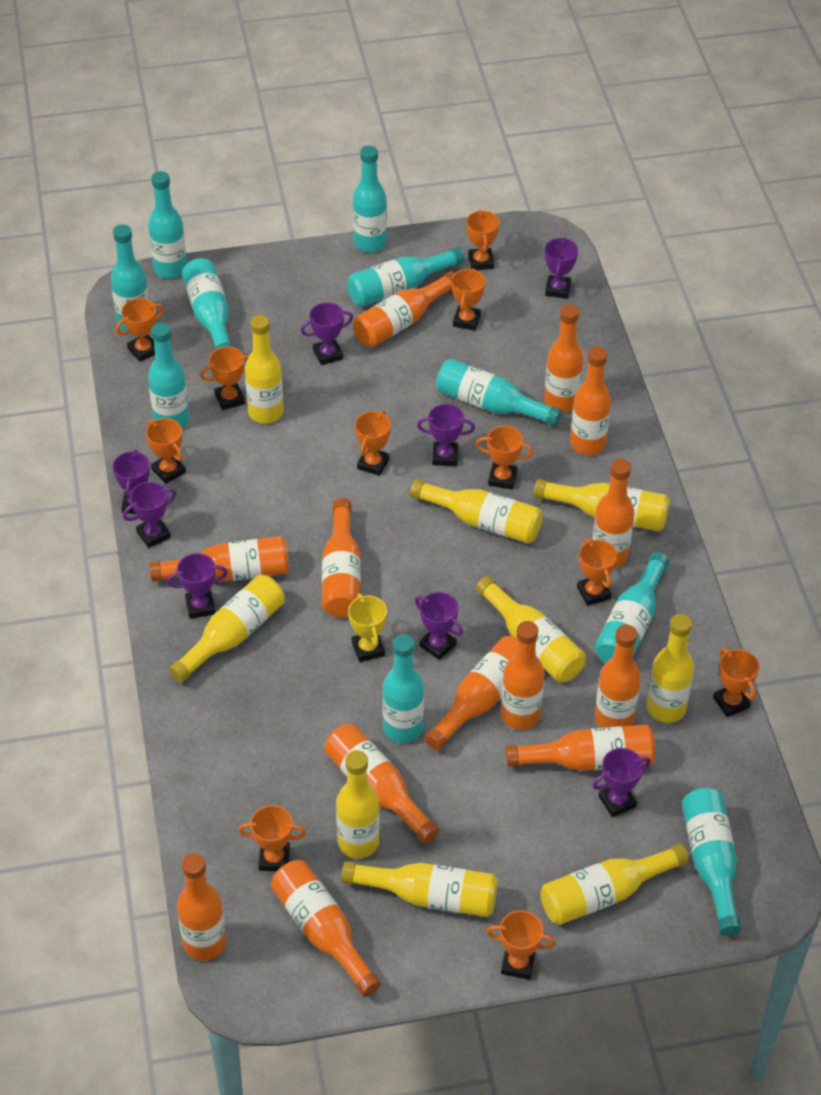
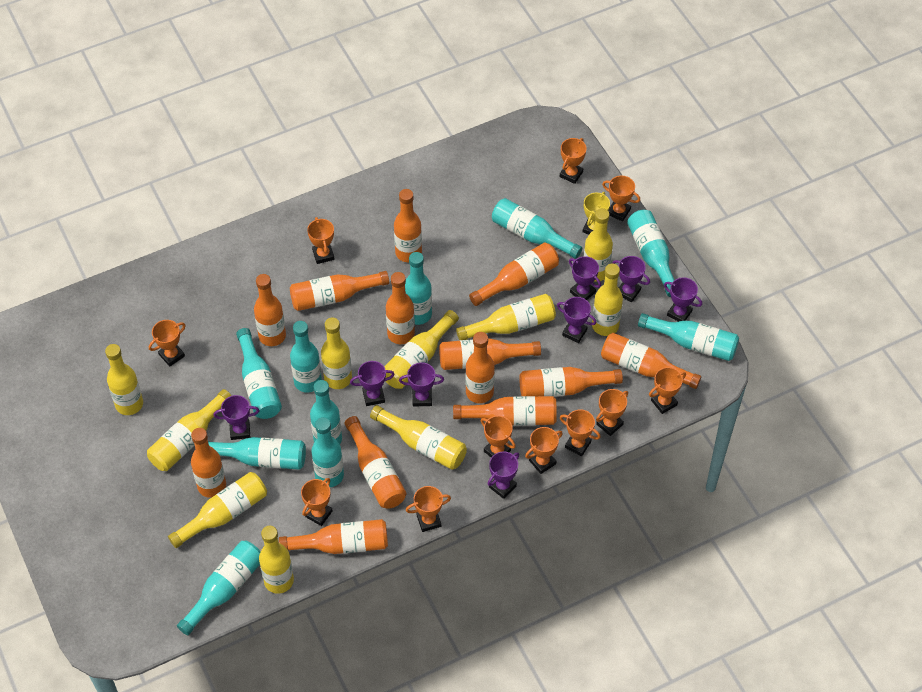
yellow bottle: 9 -> 10

